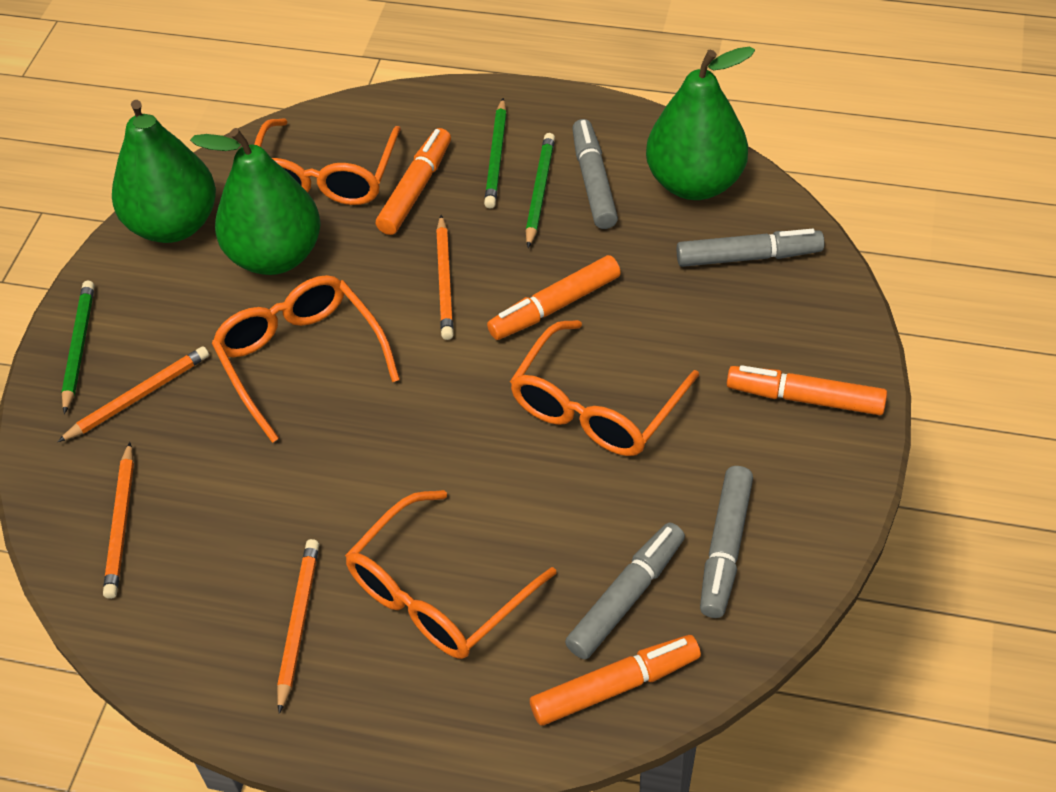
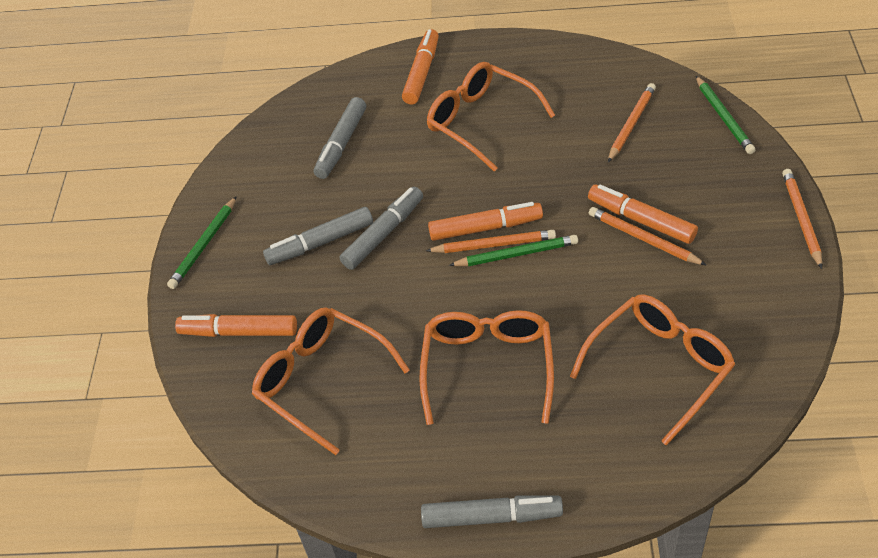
green pear: 3 -> 0

